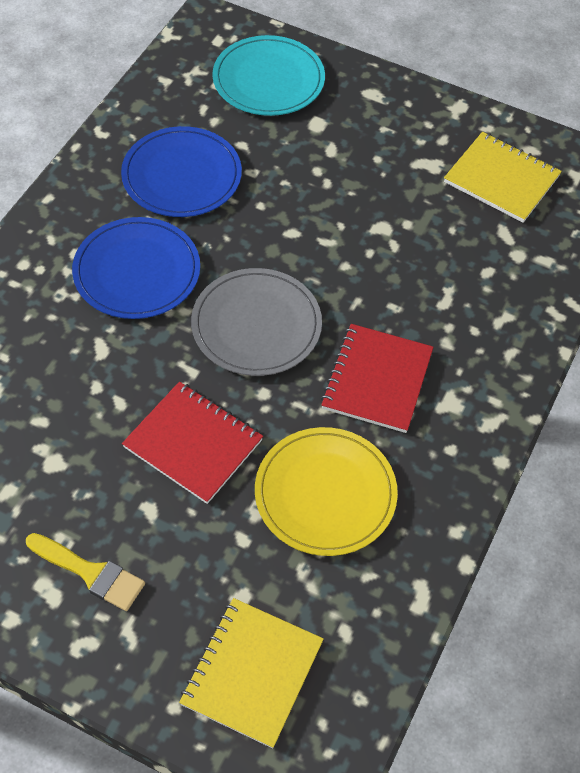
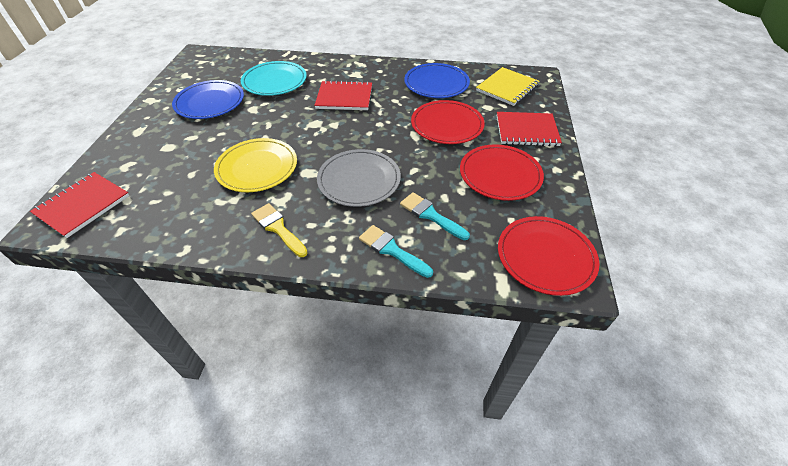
red notebook: 2 -> 3
red plate: 0 -> 3
turquoise brush: 0 -> 2
yellow notebook: 2 -> 1

